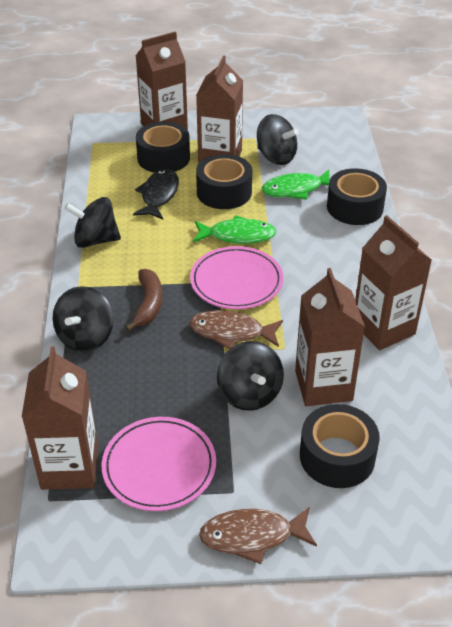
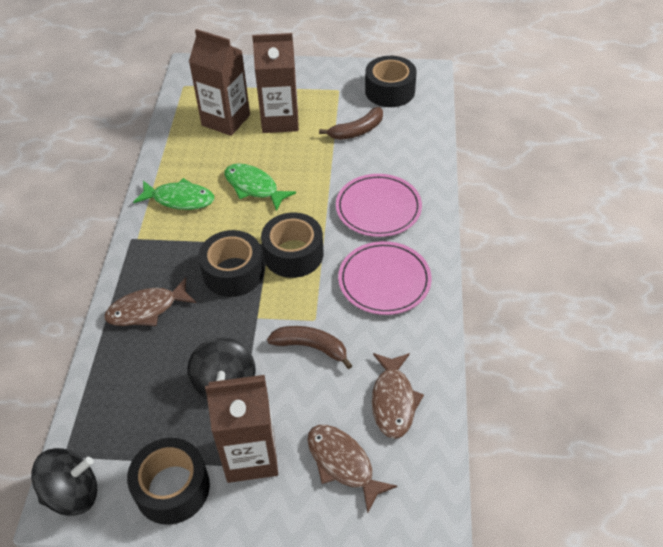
black fish: 1 -> 0
black spinning top: 4 -> 2
brown banana: 1 -> 2
brown carton: 5 -> 3
brown fish: 2 -> 3

